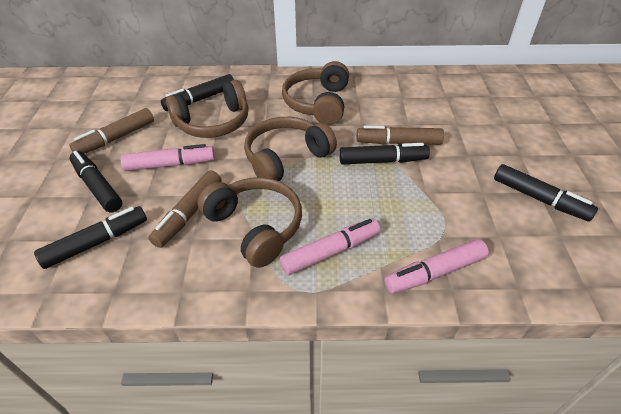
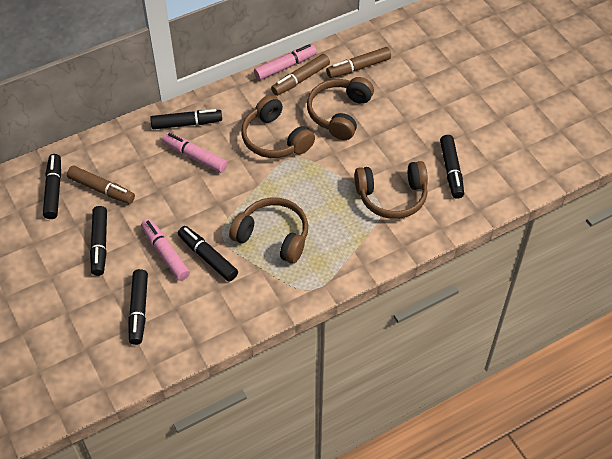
black marker: 5 -> 6

